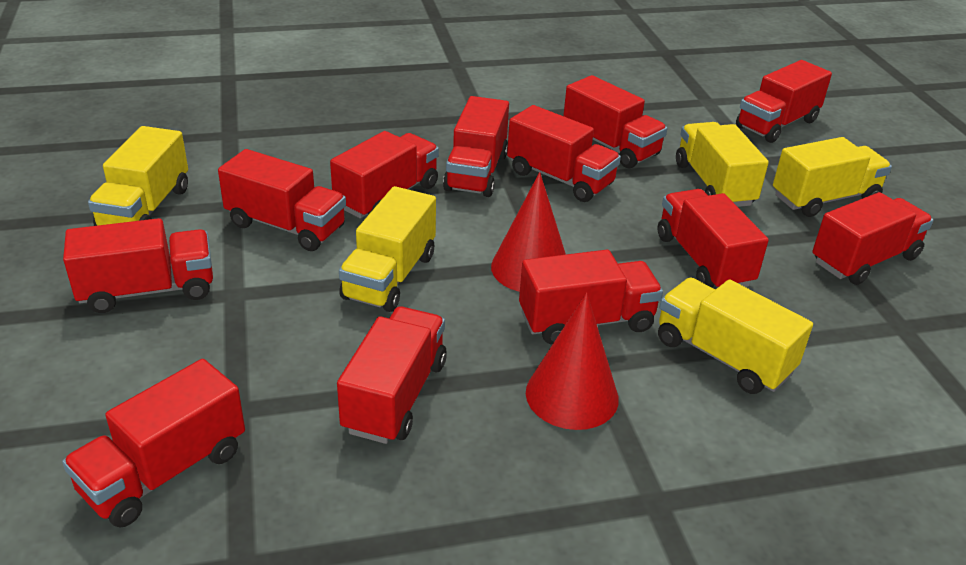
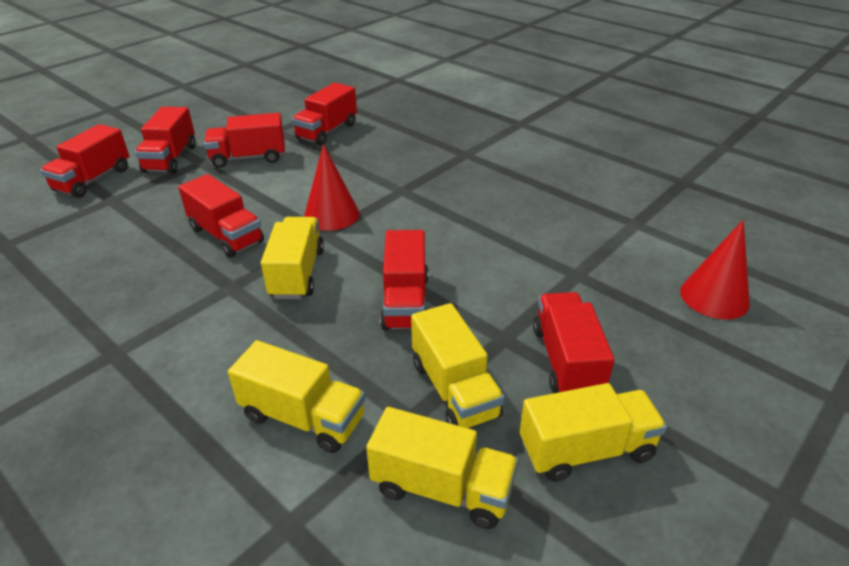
red truck: 12 -> 7

